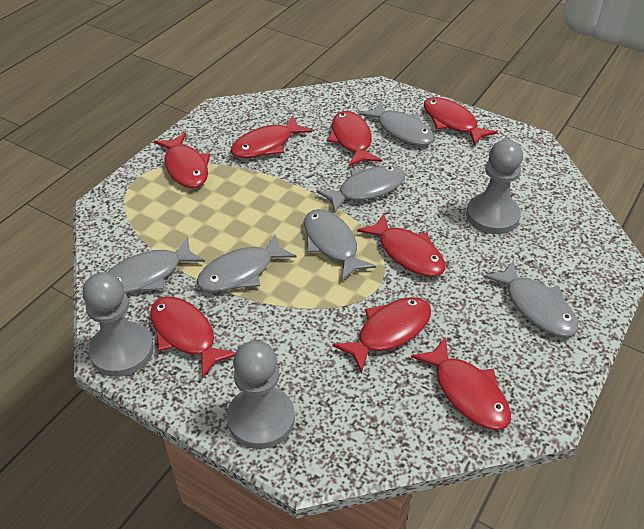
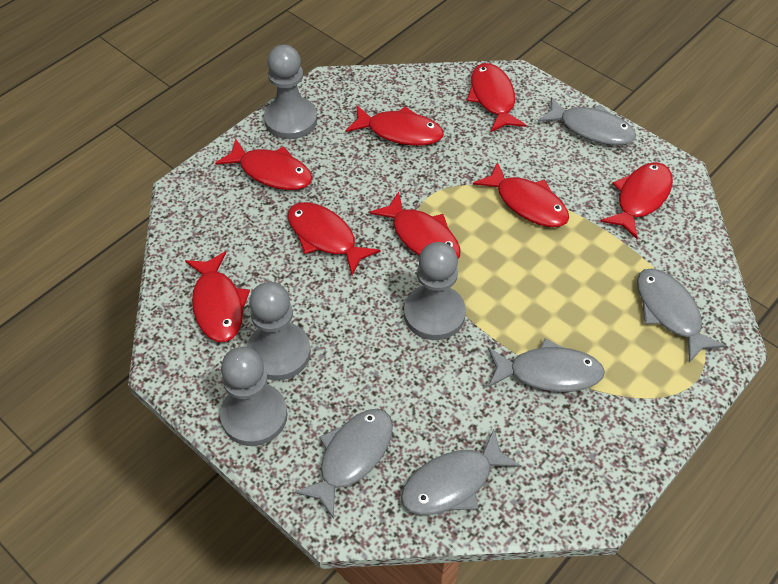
grey fish: 6 -> 5
grey pawn: 3 -> 4

